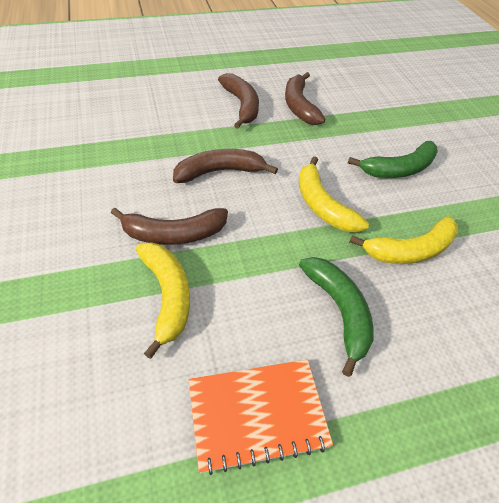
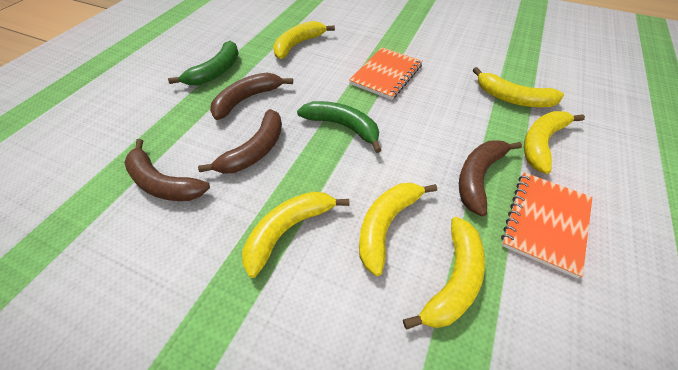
orange notebook: 1 -> 2
yellow banana: 3 -> 6

